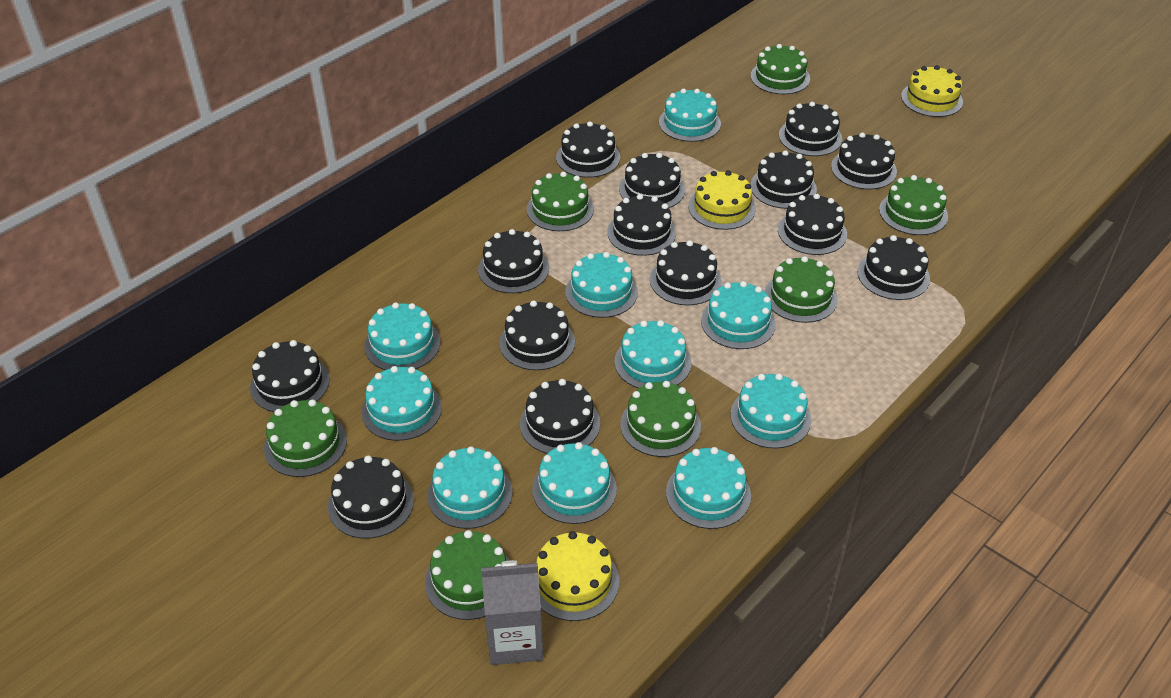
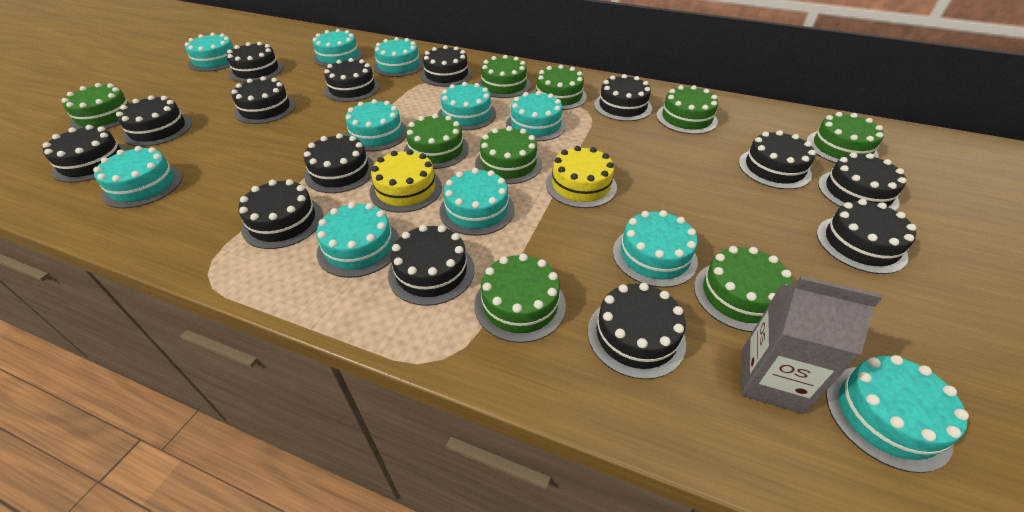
green cake: 7 -> 9
turquoise cake: 10 -> 11
yellow cake: 3 -> 2

